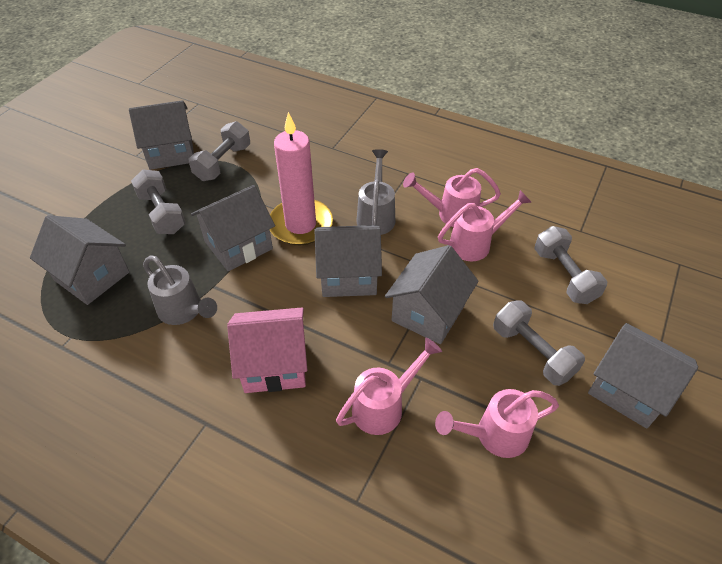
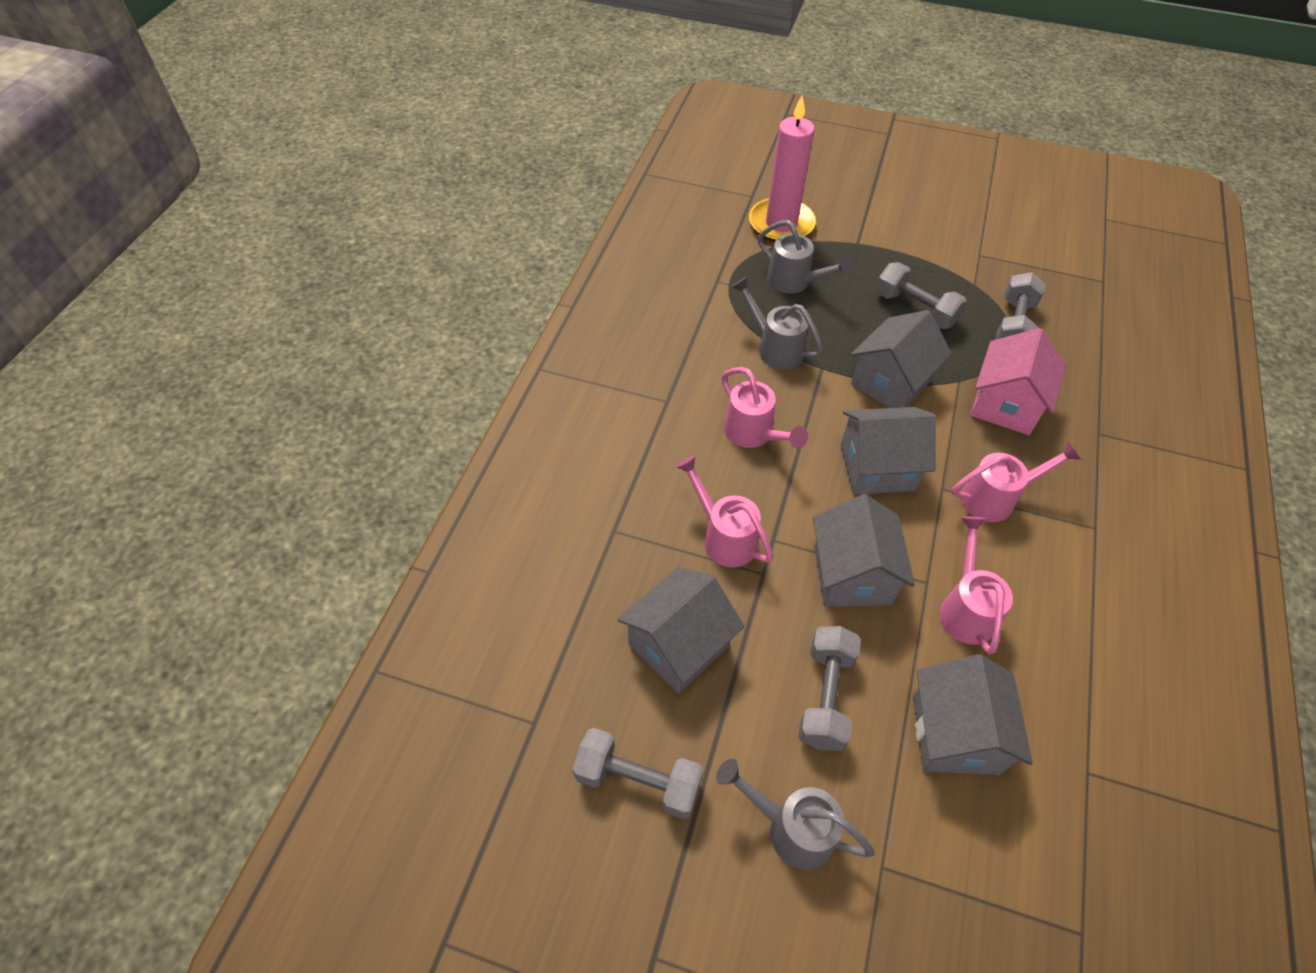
grey house: 6 -> 5
grey watering can: 2 -> 3

